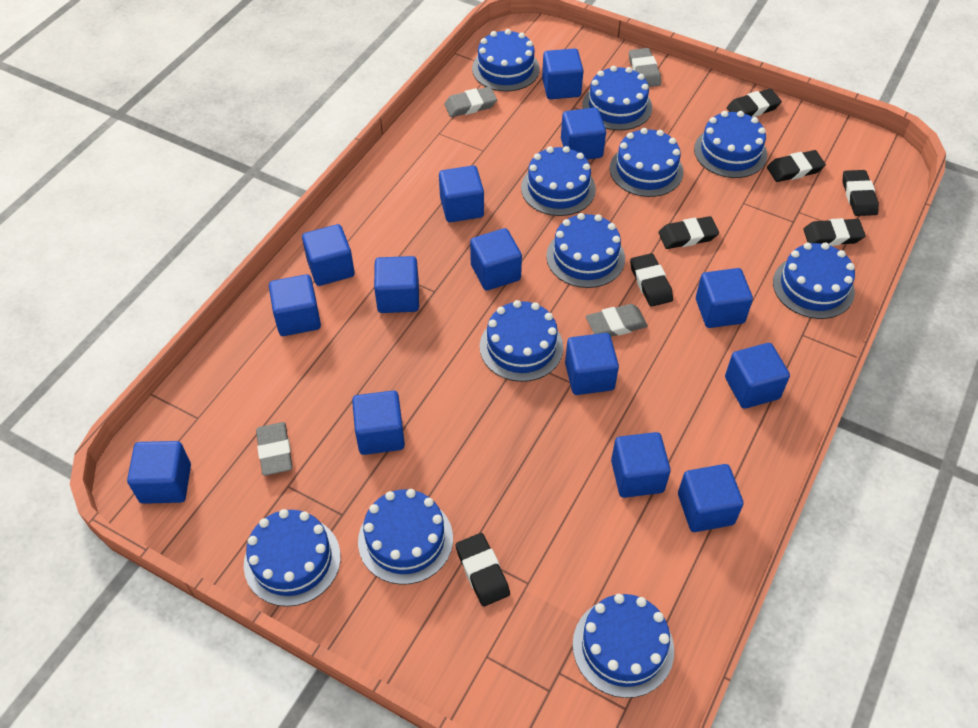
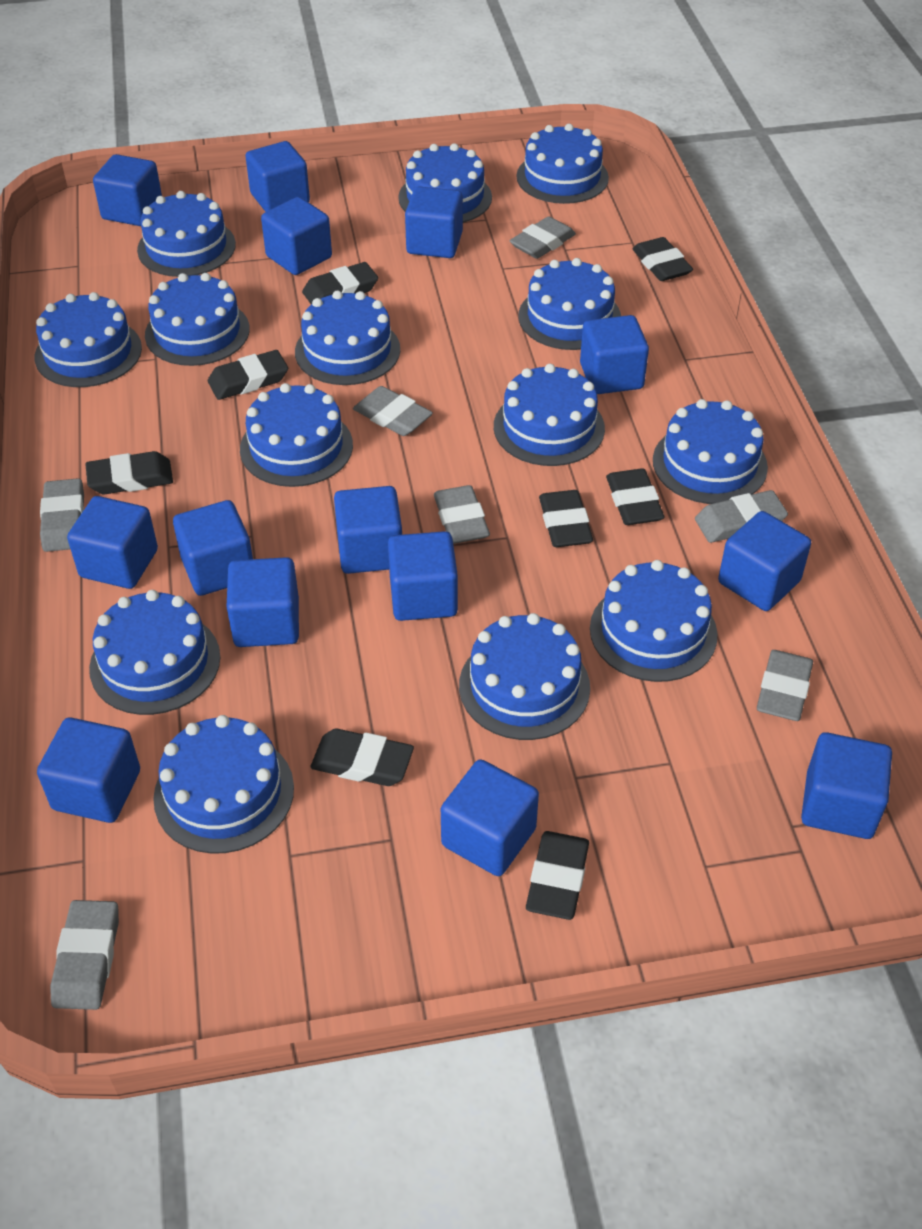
black eraser: 7 -> 8
blue cake: 11 -> 14
grey eraser: 4 -> 7

